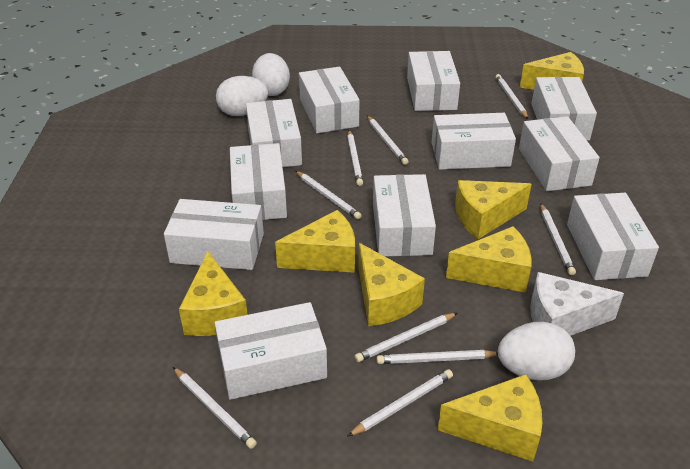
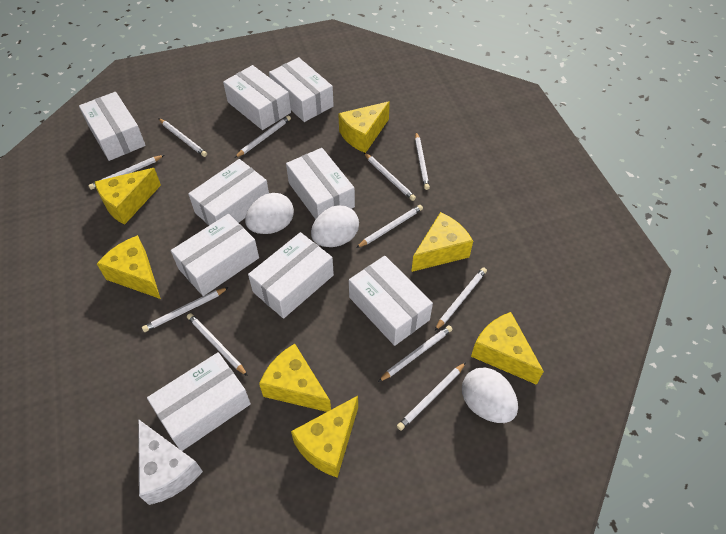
white box: 11 -> 9
white pencil: 9 -> 11

